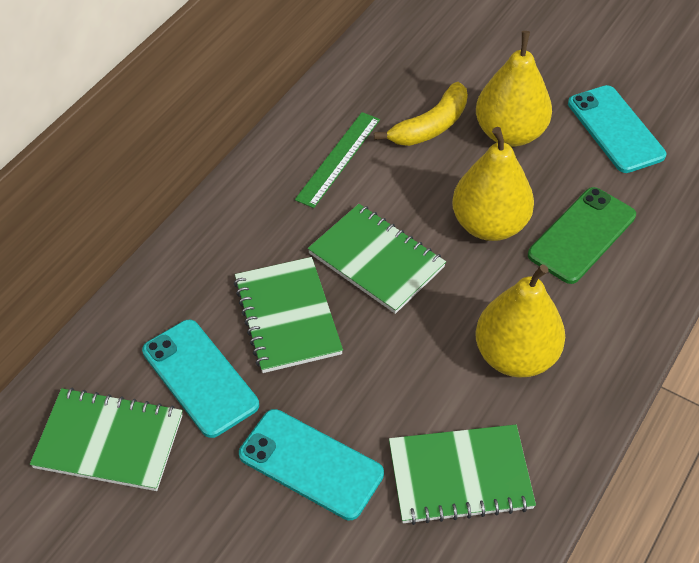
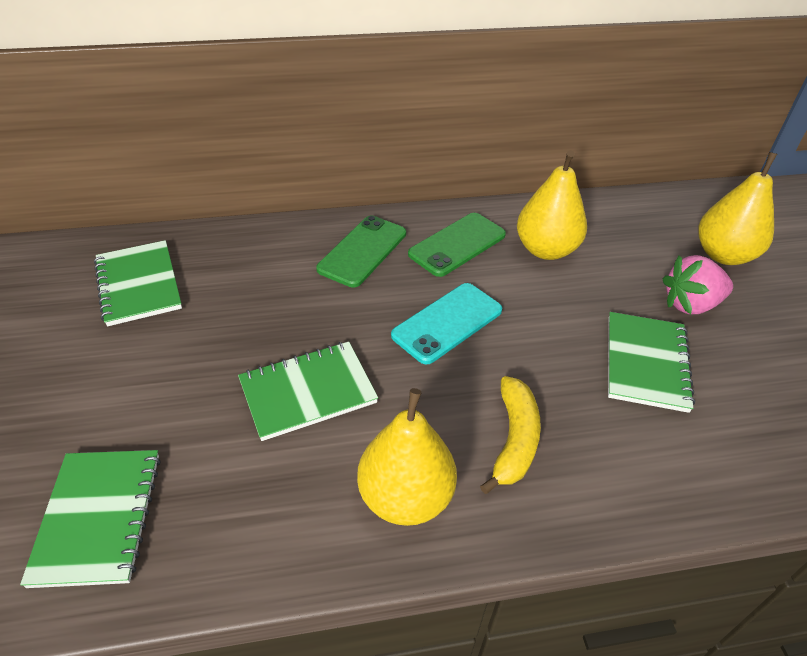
green phone: 1 -> 2
green ruler: 1 -> 0
pink strawberry: 0 -> 1
turquoise phone: 3 -> 1

